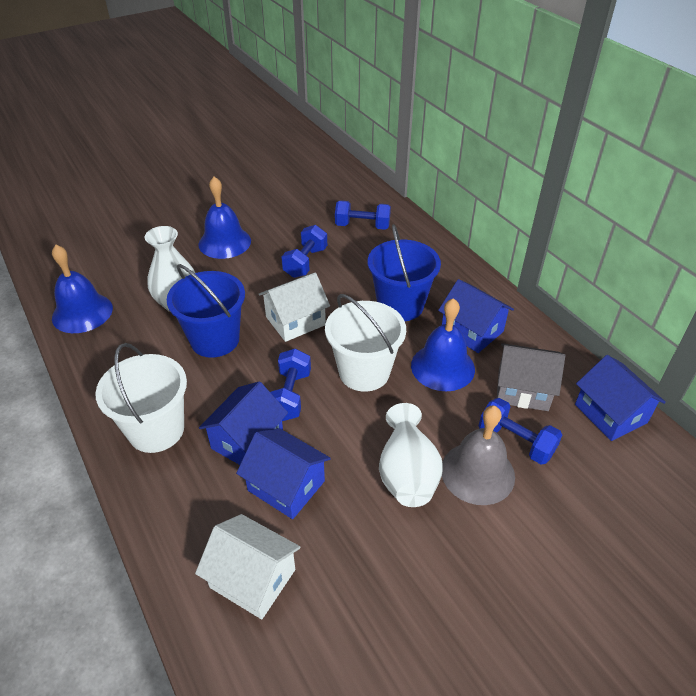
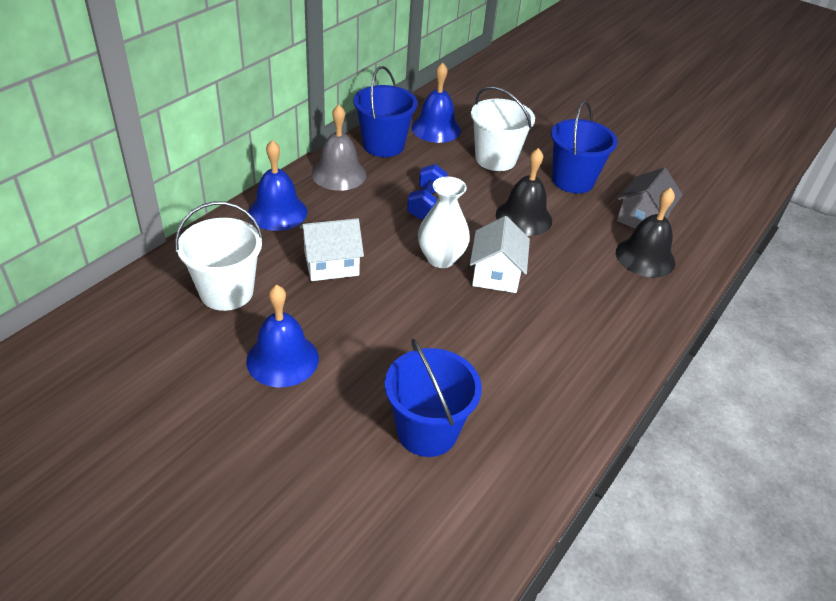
black bell: 0 -> 2
blue bucket: 2 -> 3
blue dumbbell: 4 -> 1
blue house: 4 -> 0
white vase: 2 -> 1

